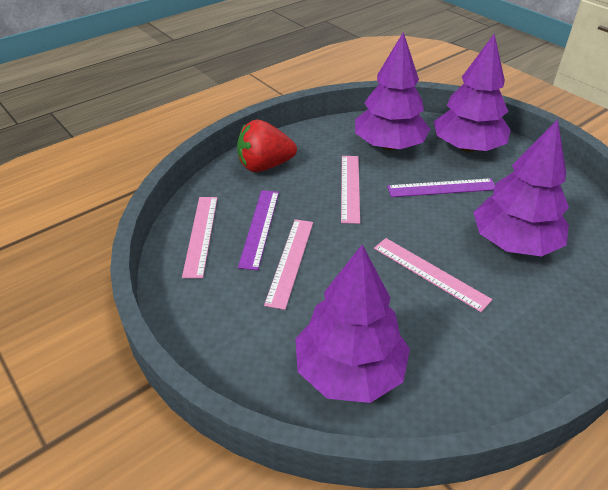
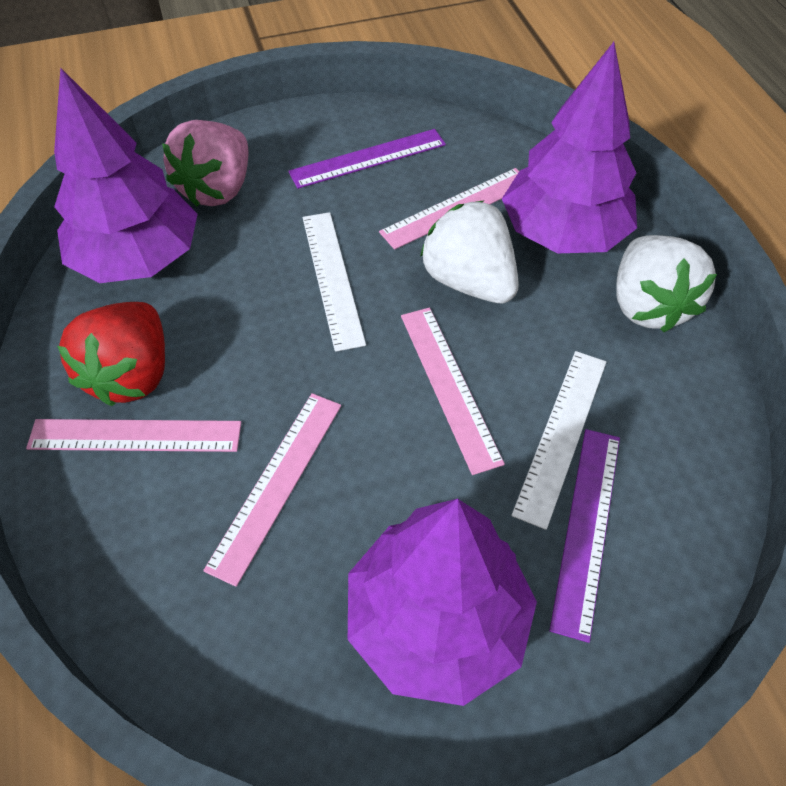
pink strawberry: 0 -> 1
purple tree: 4 -> 3
white ruler: 0 -> 2
white strawberry: 0 -> 2

